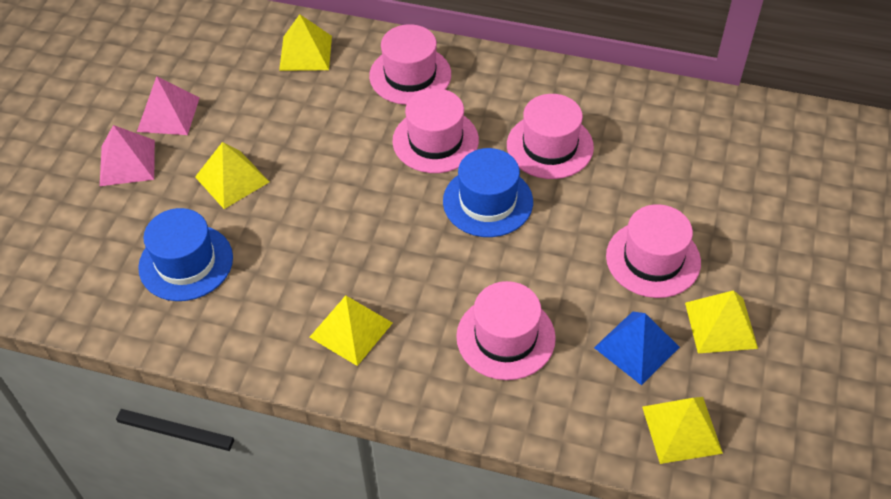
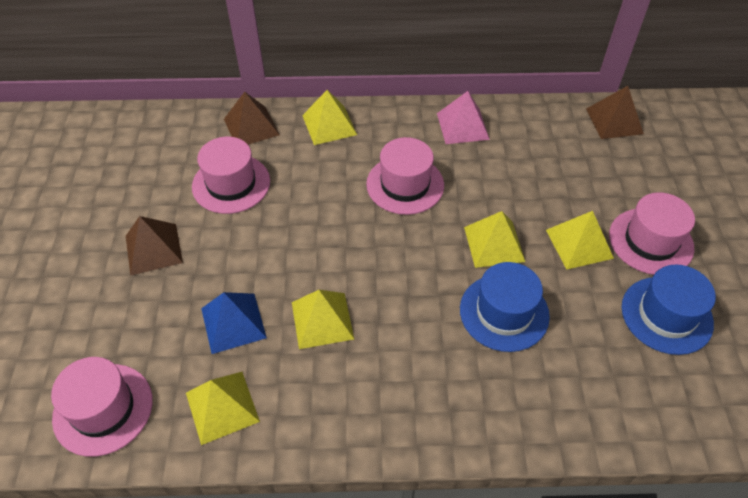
brown pyramid: 0 -> 3
pink hat: 5 -> 4
pink pyramid: 2 -> 1

